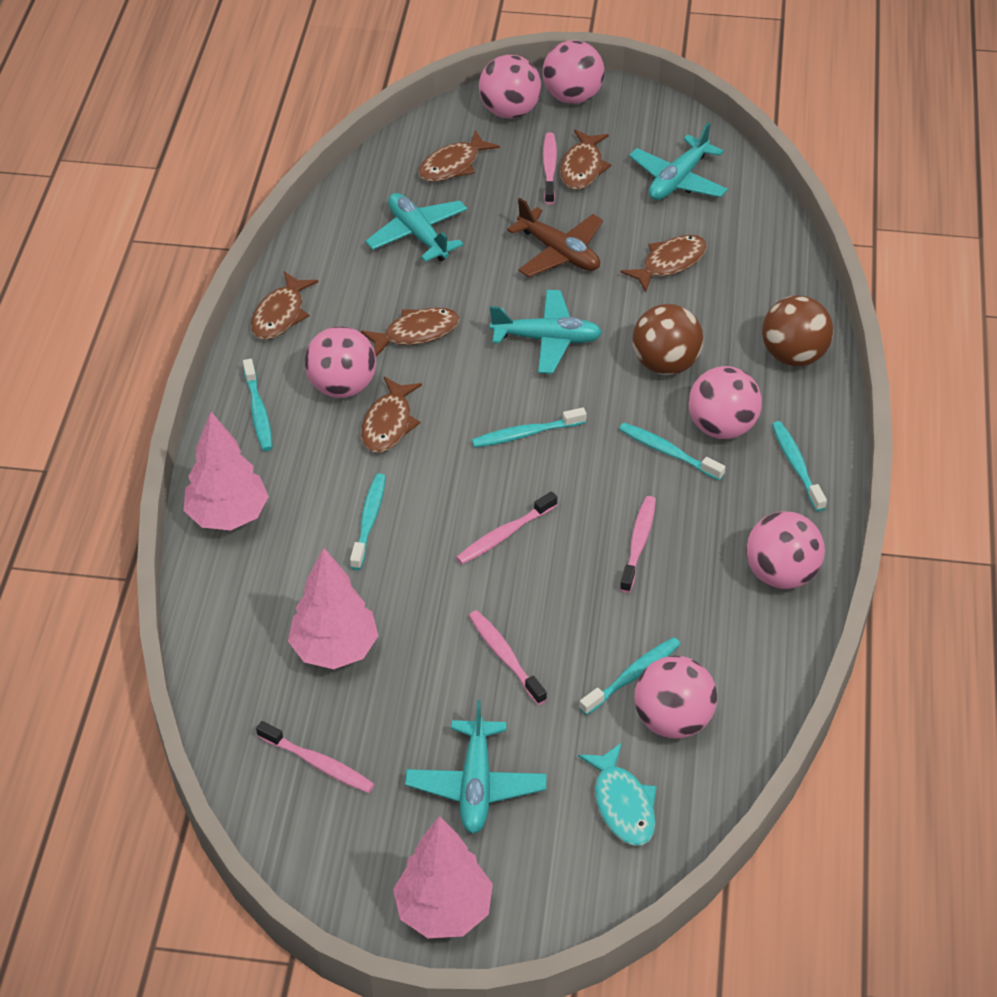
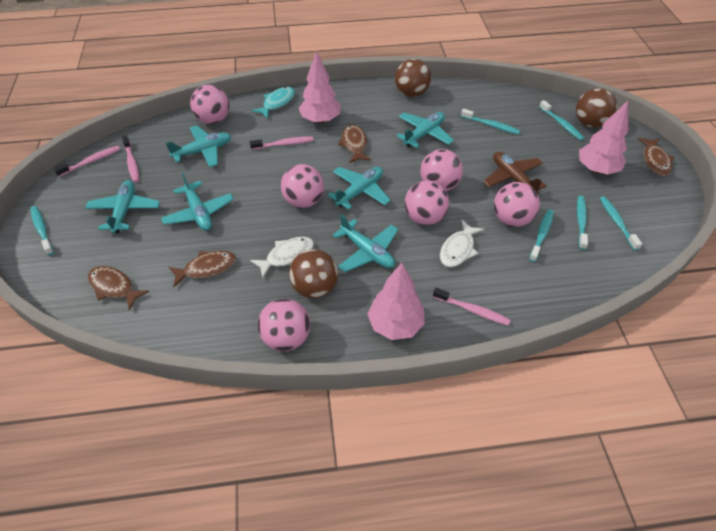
brown ball: 2 -> 3
brown fish: 6 -> 4
pink toothbrush: 5 -> 4
turquoise plane: 4 -> 6
white fish: 0 -> 2

